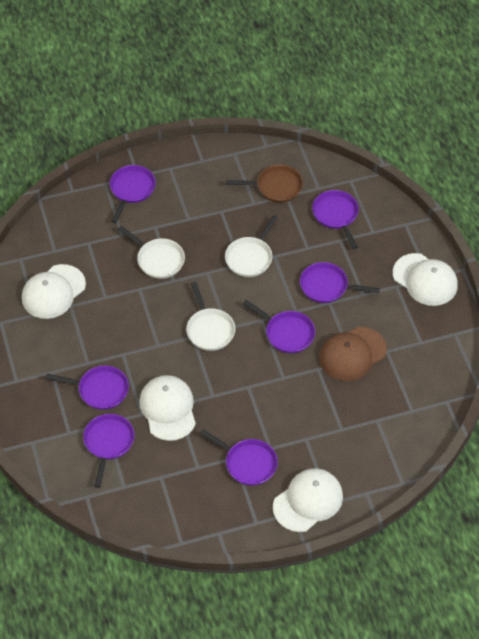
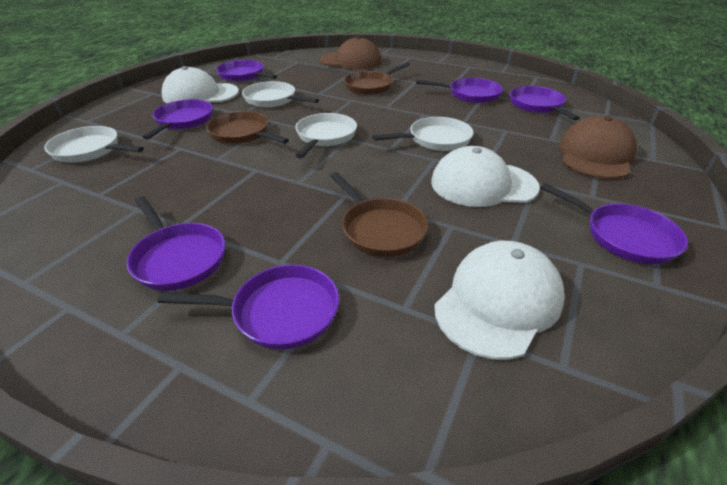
brown cap: 1 -> 2
brown pan: 1 -> 3
white cap: 4 -> 3
white pan: 3 -> 4

